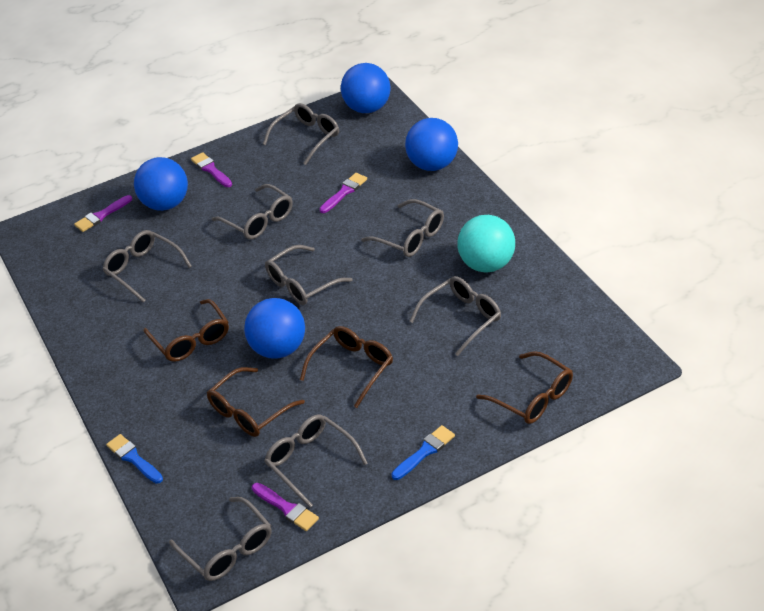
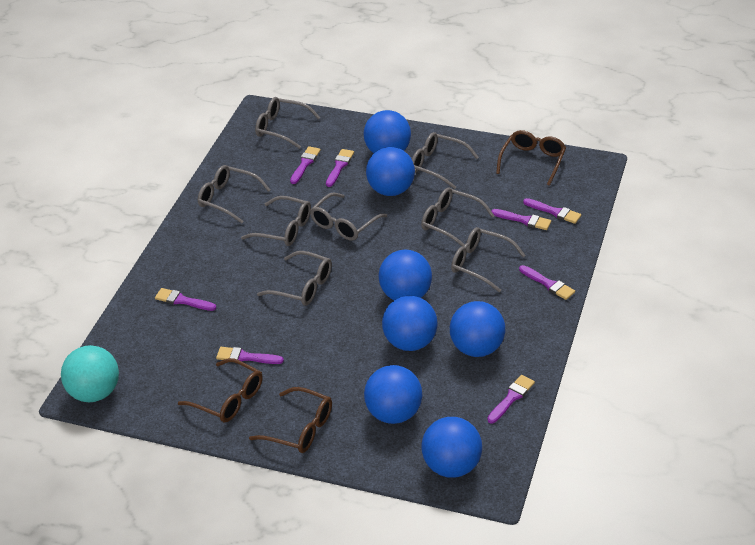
blue ball: 4 -> 7
blue brush: 2 -> 0
brown glasses: 4 -> 3
purple brush: 4 -> 8

